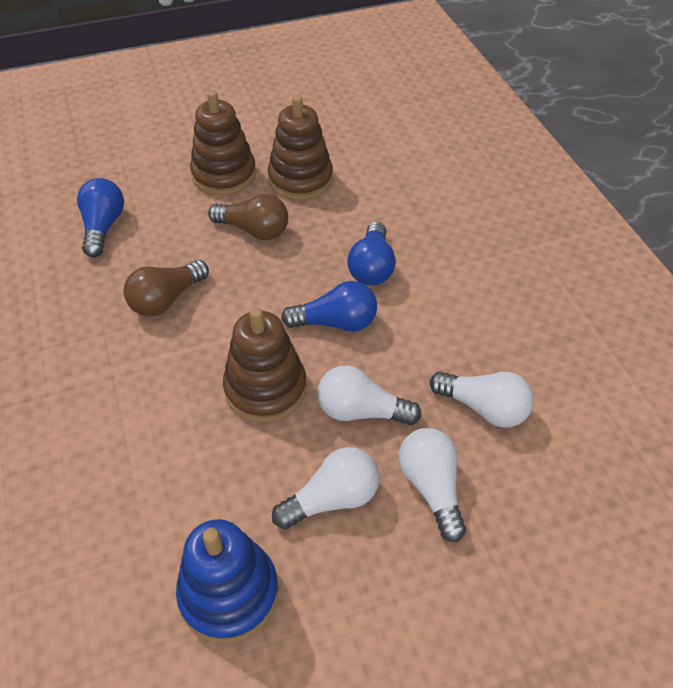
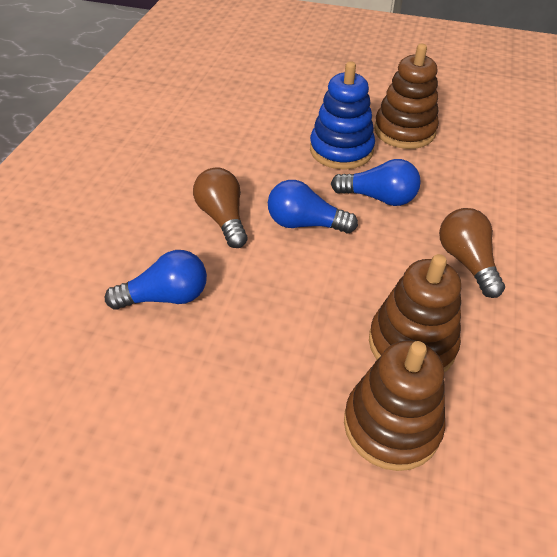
white light bulb: 4 -> 0

